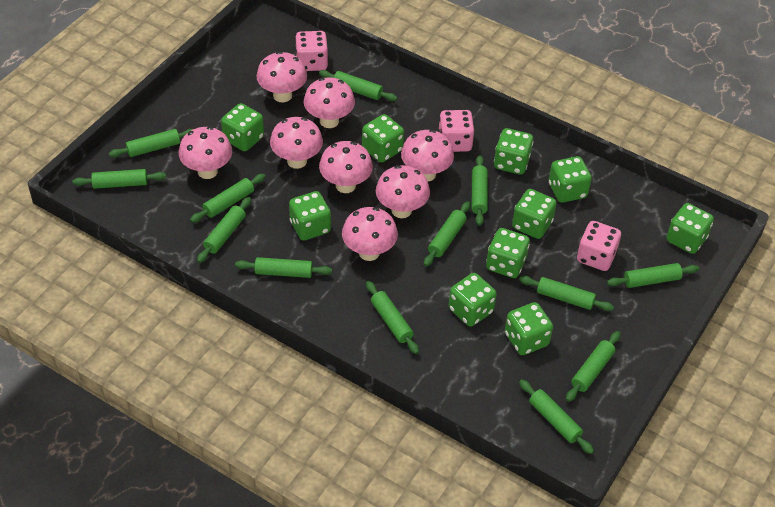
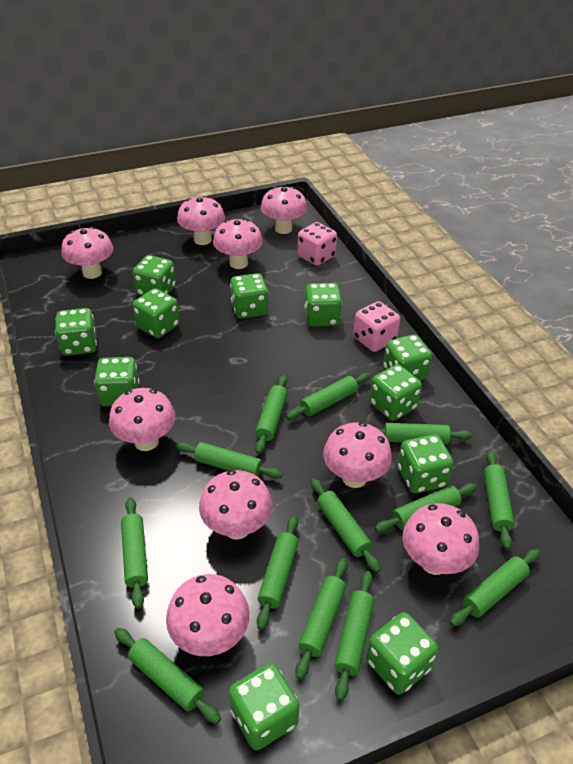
green dice: 10 -> 11
pink dice: 3 -> 2
pink mushroom: 8 -> 9

